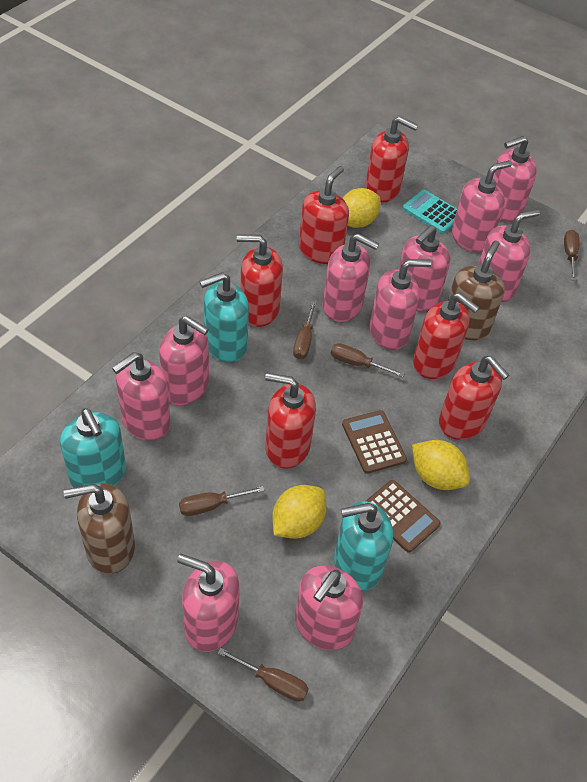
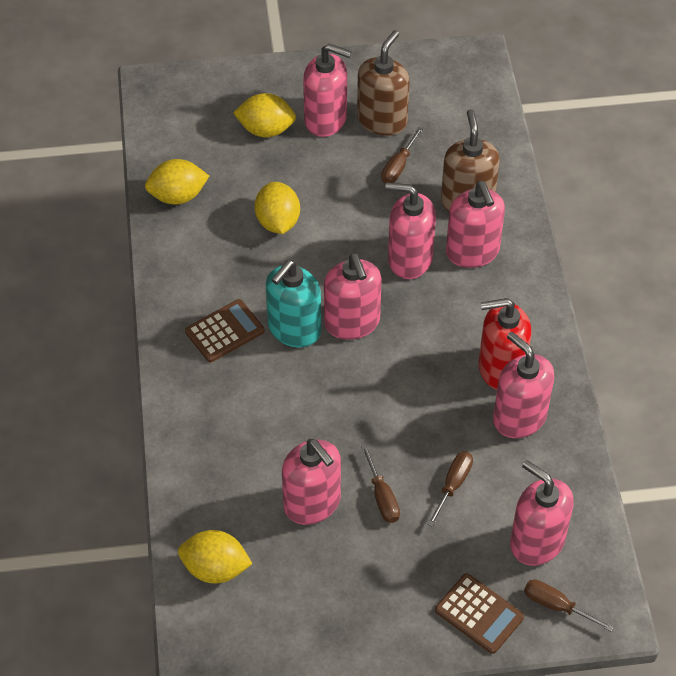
brown screwdriver: 5 -> 4
pink soap dispenser: 10 -> 7
red soap dispenser: 6 -> 1
turquoise calculator: 1 -> 0
turquoise soap dispenser: 3 -> 1
yellow lemon: 3 -> 4

